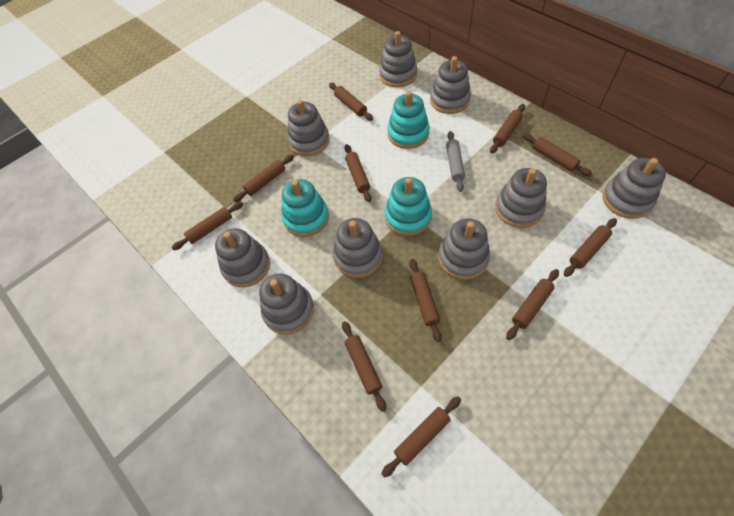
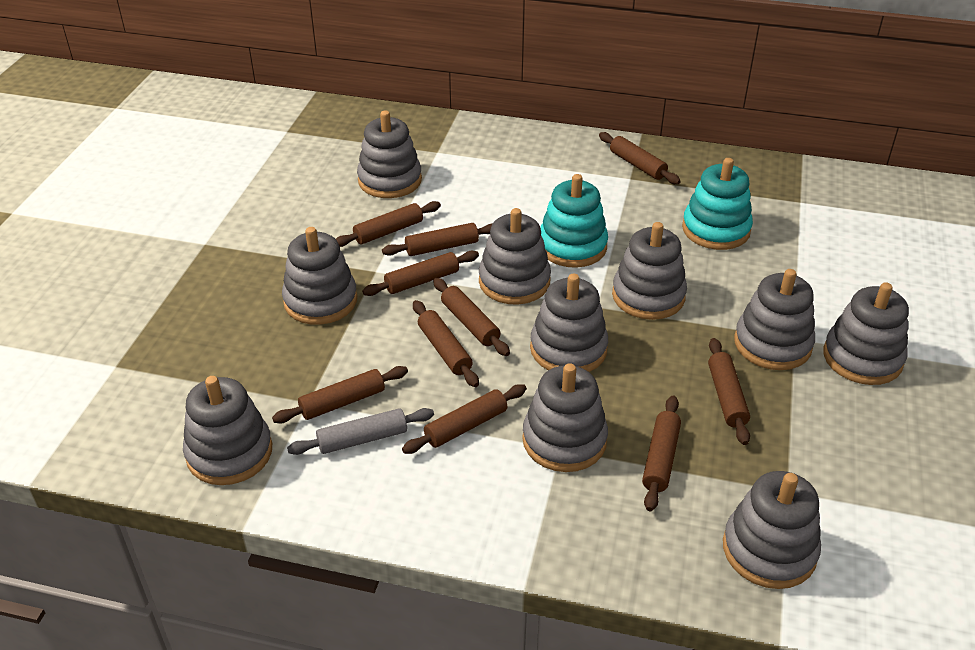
brown rolling pin: 11 -> 10
grey stacking toy: 9 -> 10
turquoise stacking toy: 3 -> 2

